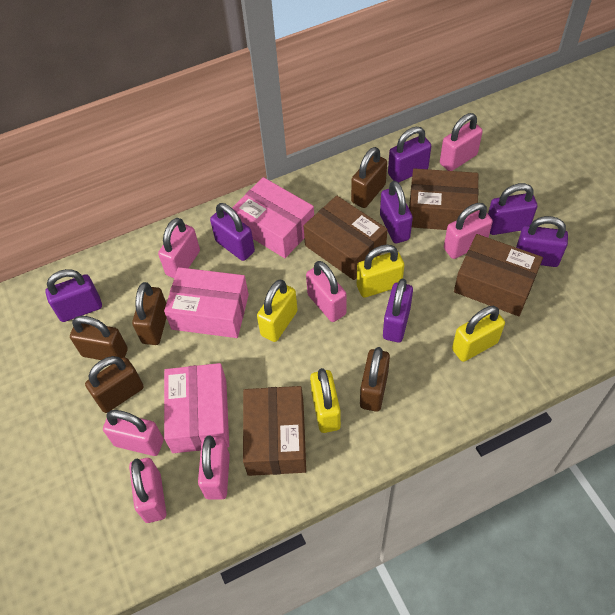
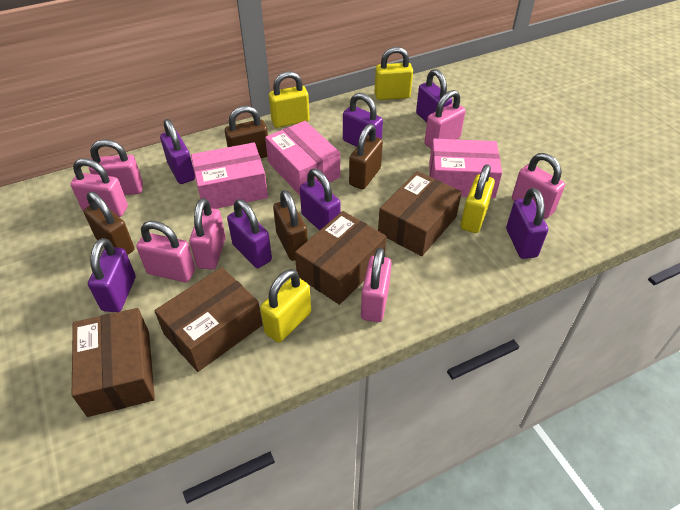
brown padlock: 5 -> 4

